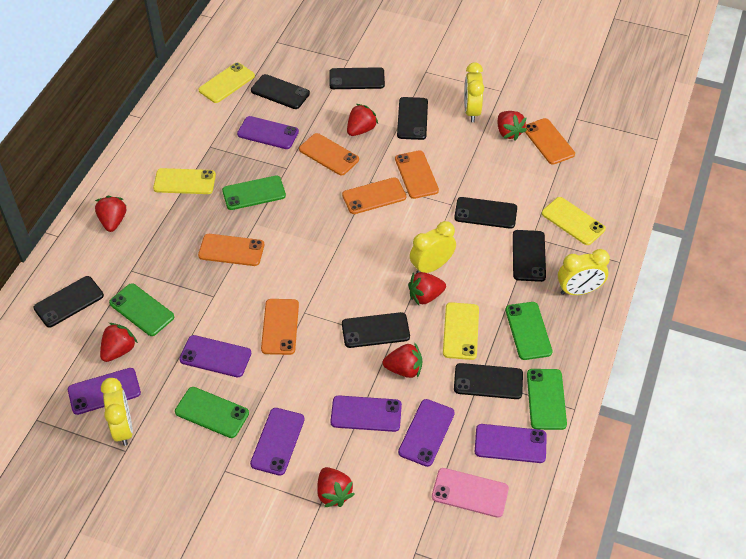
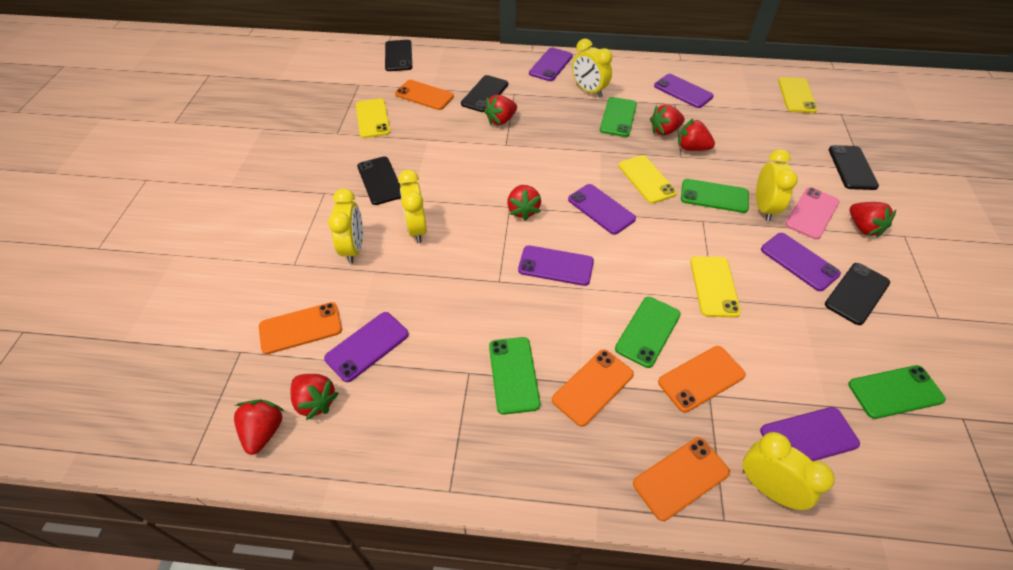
black phone: 8 -> 5
orange phone: 6 -> 5
yellow clock: 4 -> 5

